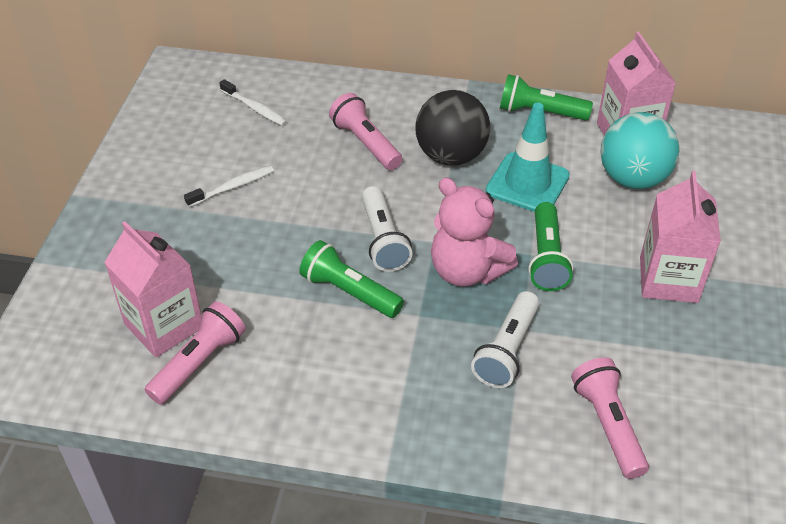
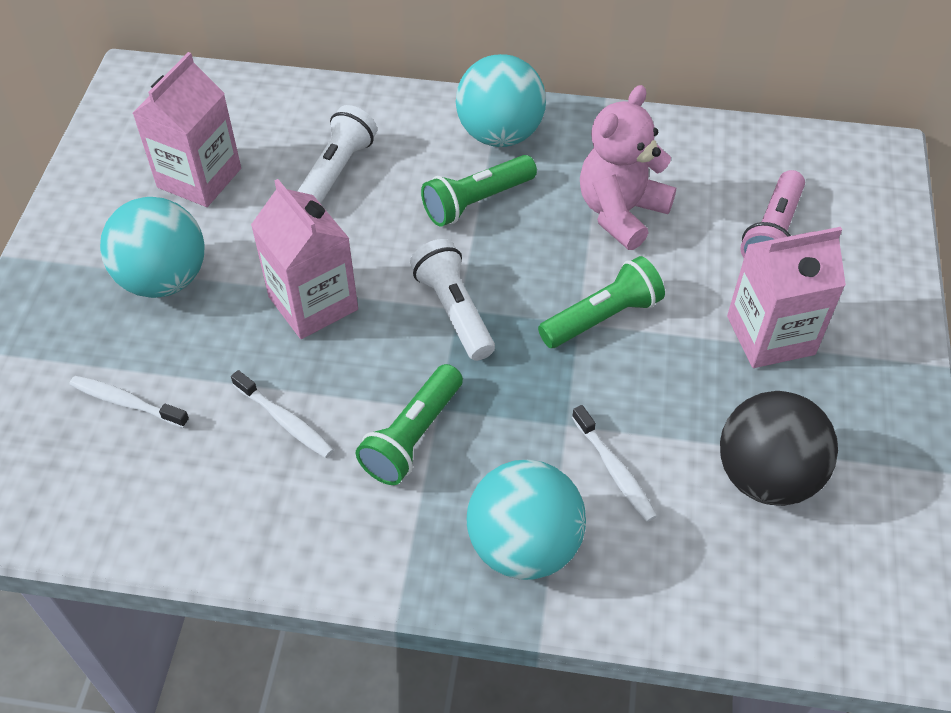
pink flashlight: 3 -> 1
turquoise ball: 1 -> 3
turquoise traffic cone: 1 -> 0
white toothbrush: 2 -> 3

